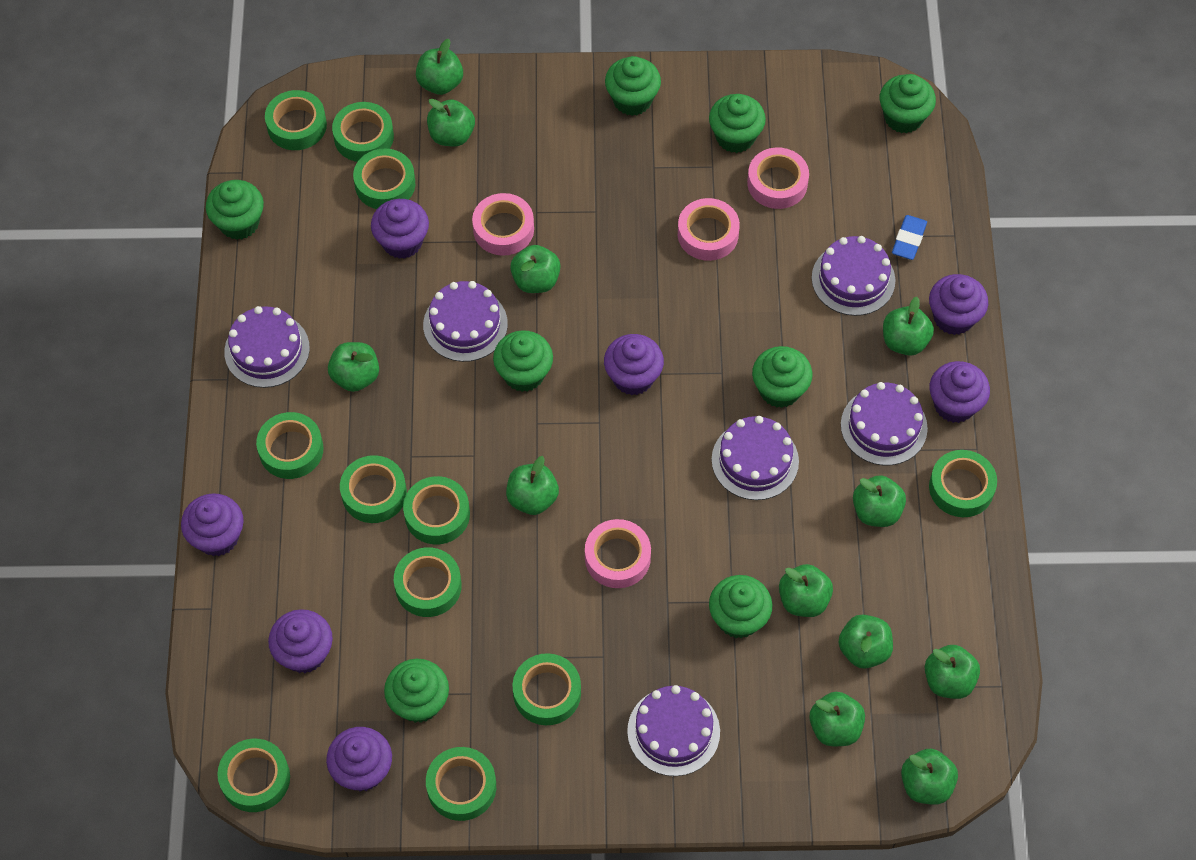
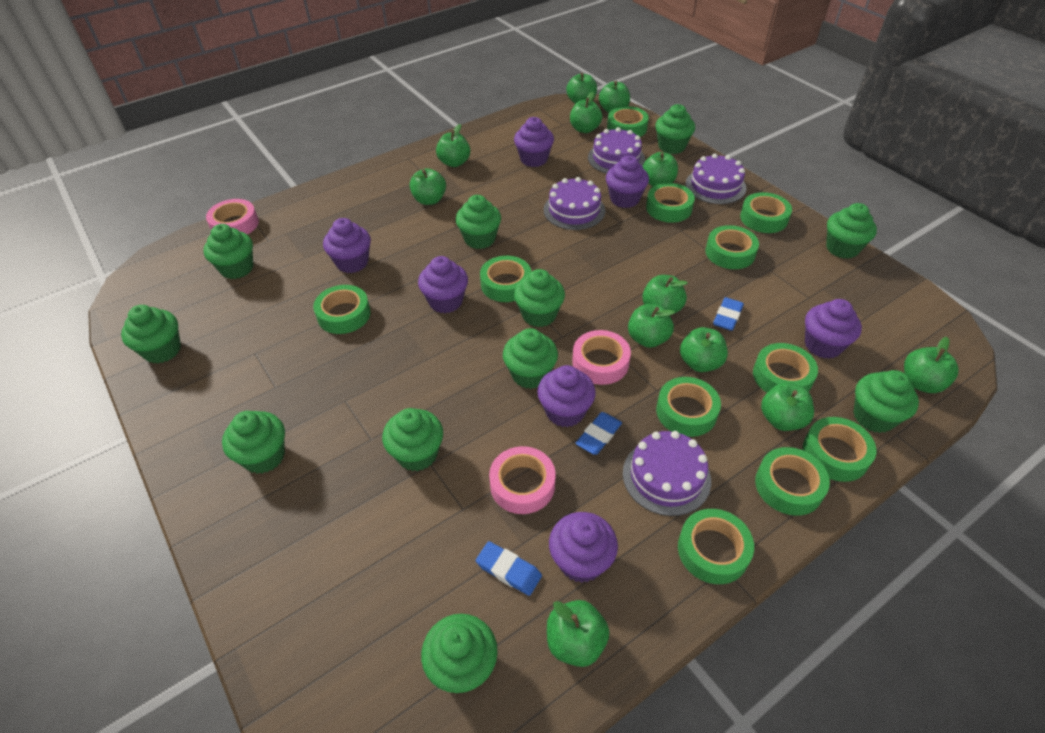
blue eraser: 1 -> 3
green cupcake: 8 -> 11
pink tape: 4 -> 3
purple cake: 6 -> 4

